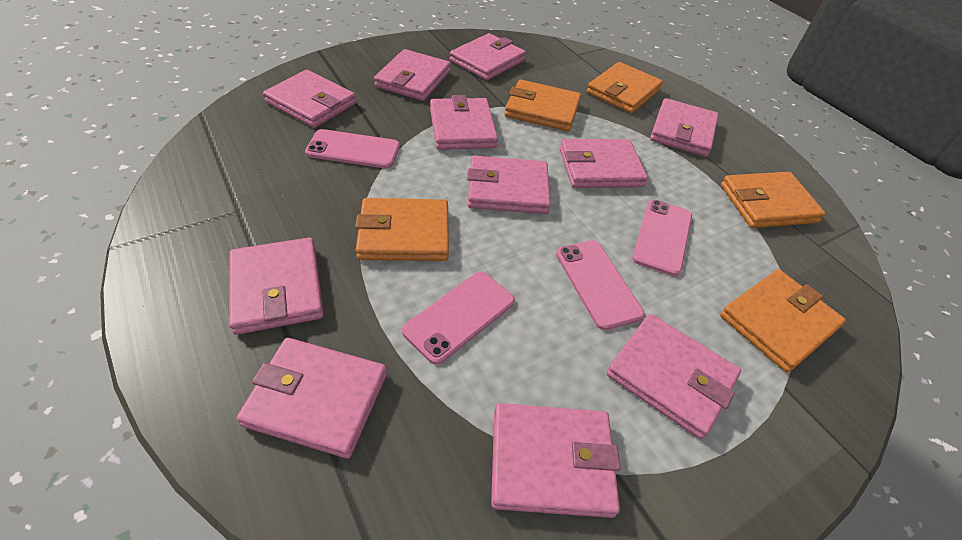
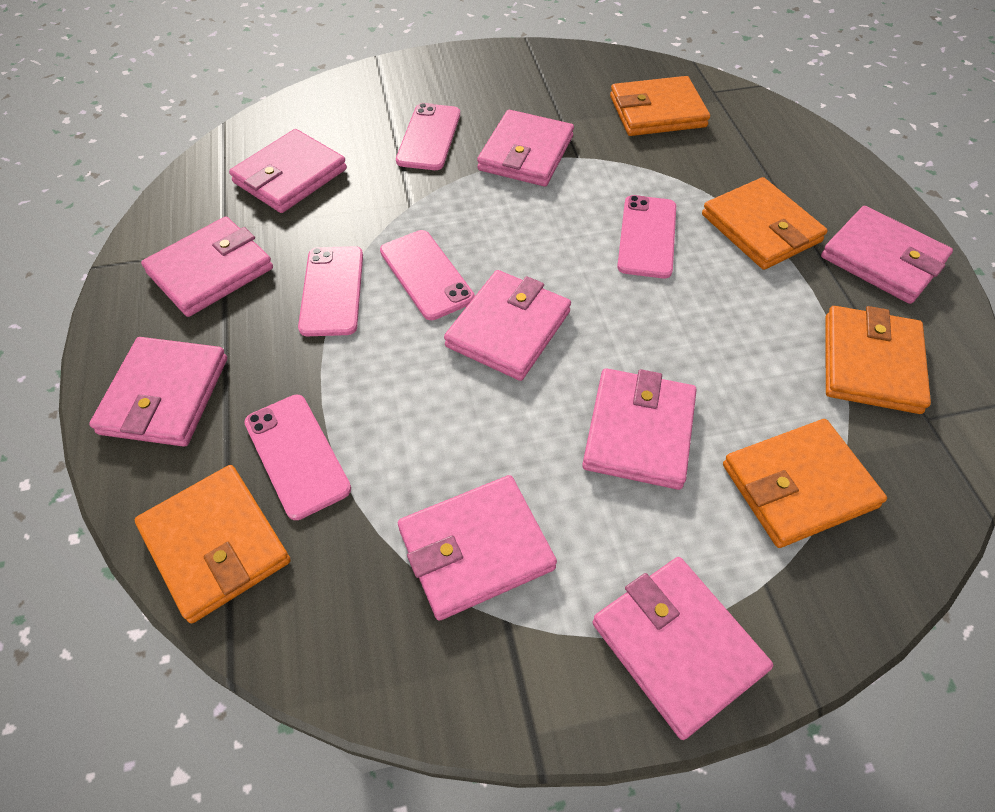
pink phone: 4 -> 5
pink wallet: 11 -> 9

